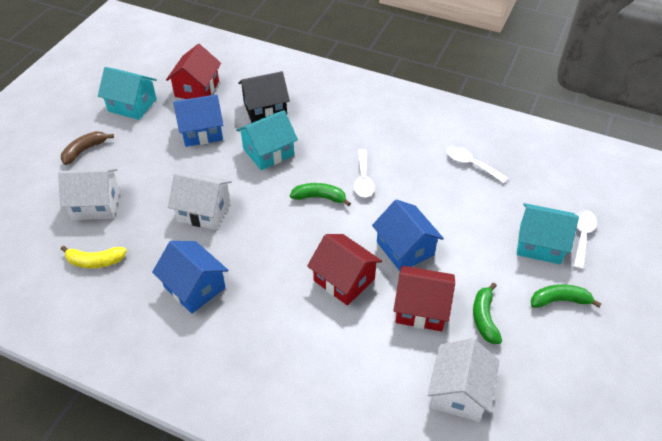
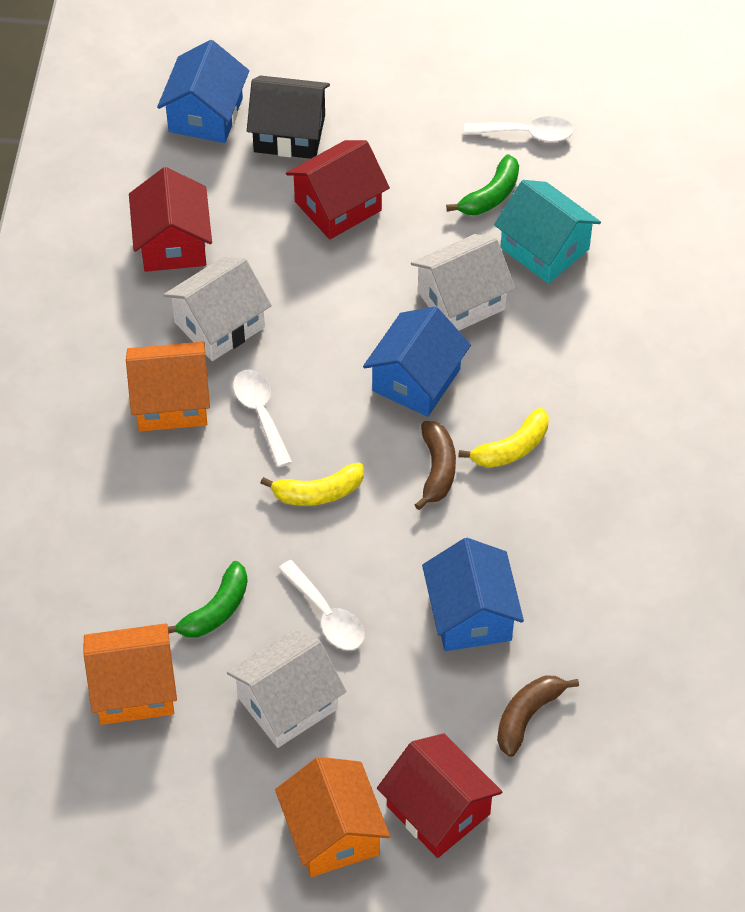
brown banana: 1 -> 2
green banana: 3 -> 2
orange house: 0 -> 3
turquoise house: 3 -> 1
yellow banana: 1 -> 2

